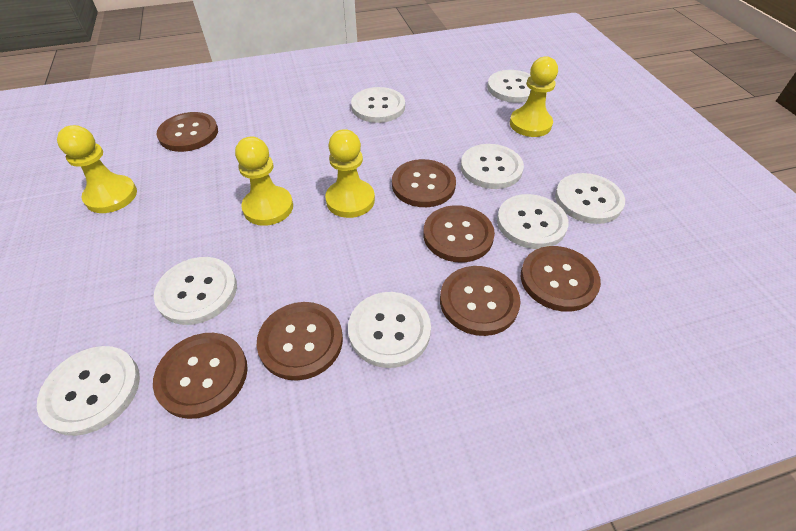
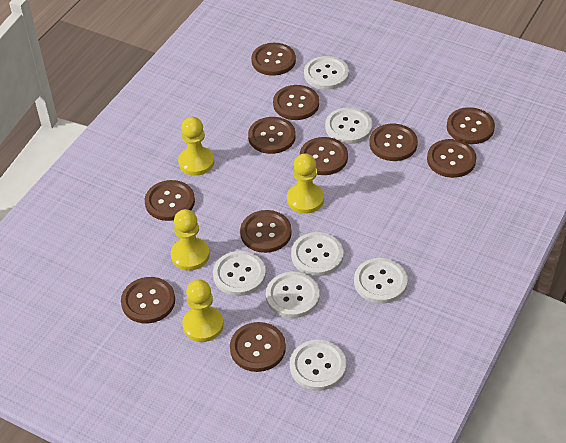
brown button: 7 -> 11
white button: 8 -> 7

